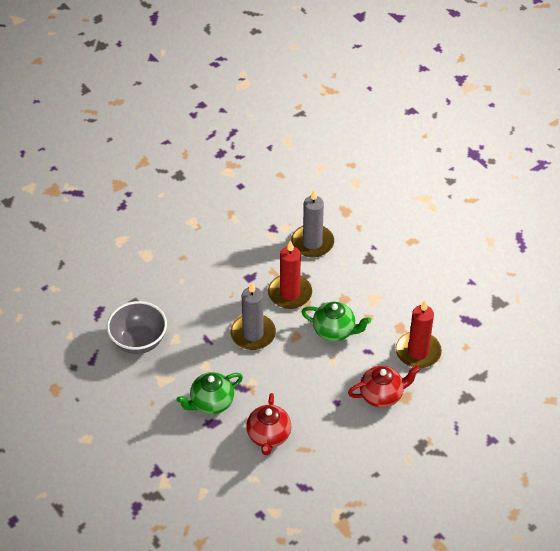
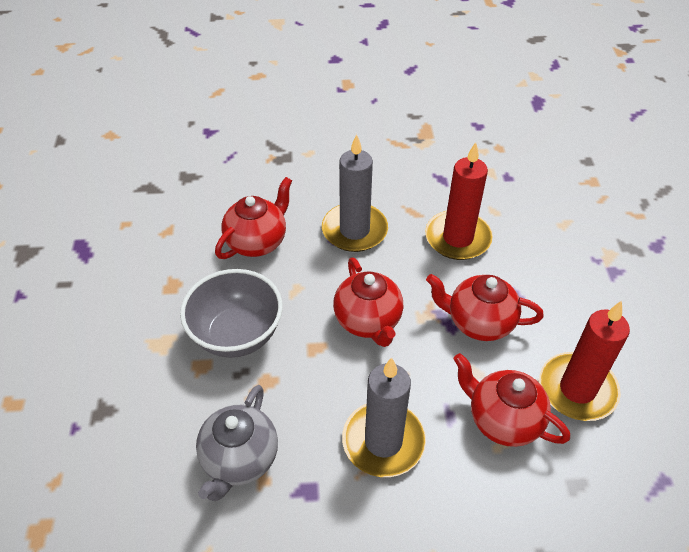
green teapot: 2 -> 0
grey teapot: 0 -> 1
red teapot: 2 -> 4

